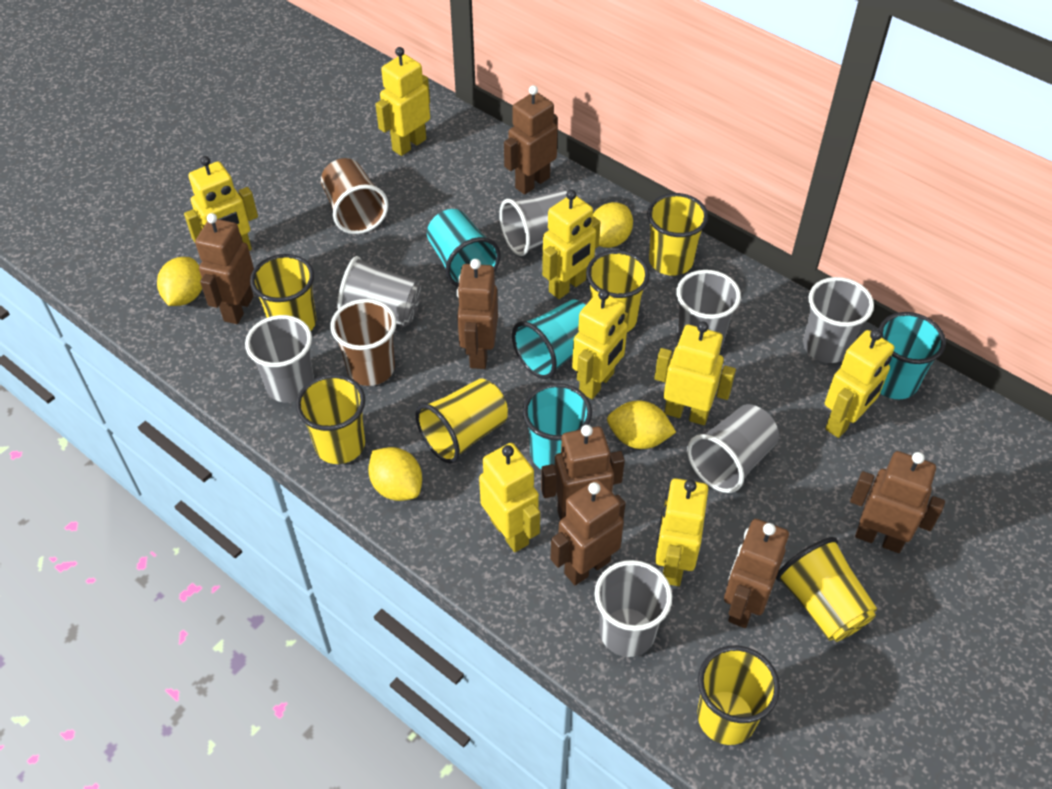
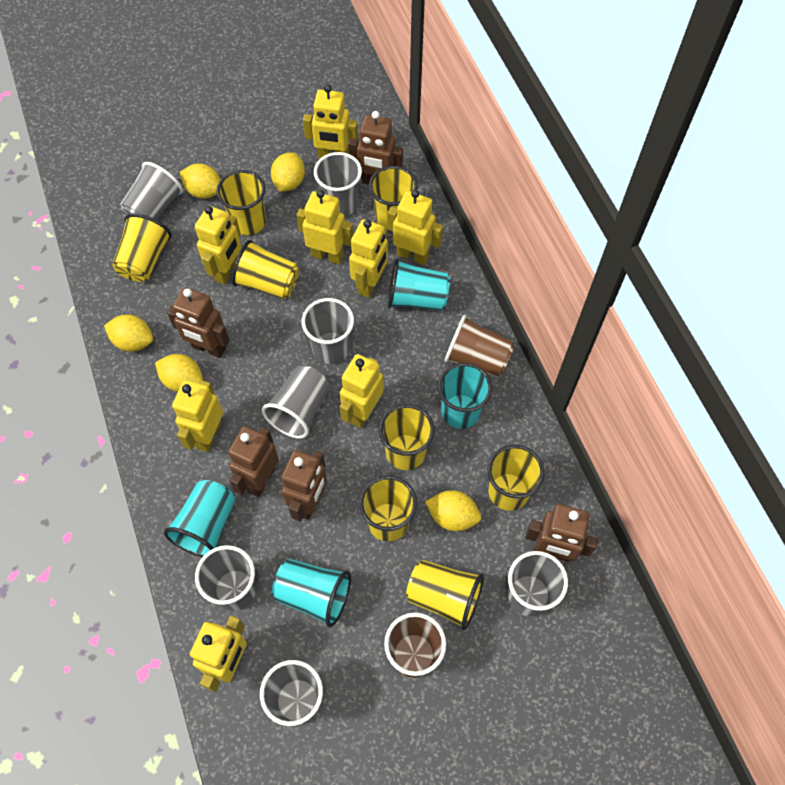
brown robot: 7 -> 5
yellow cup: 7 -> 8
yellow lemon: 4 -> 5

